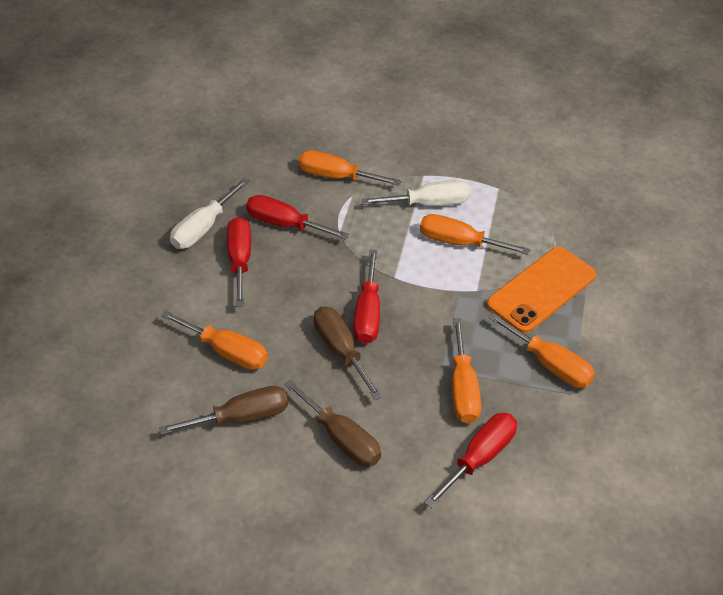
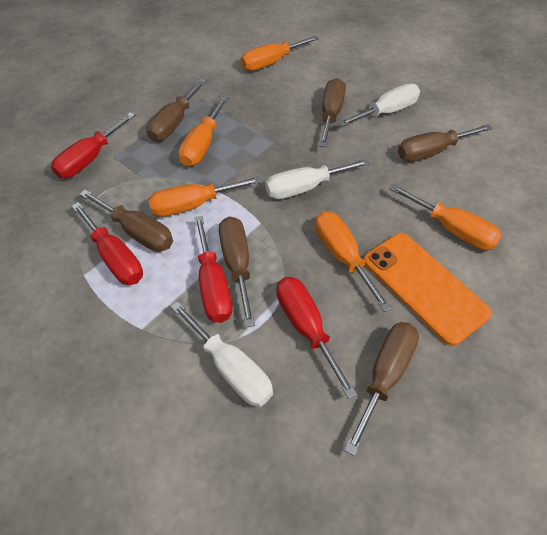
brown screwdriver: 3 -> 6
white screwdriver: 2 -> 3

